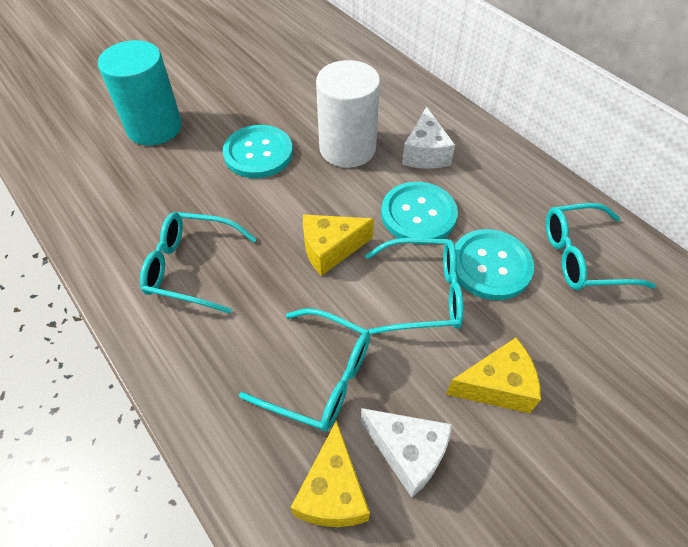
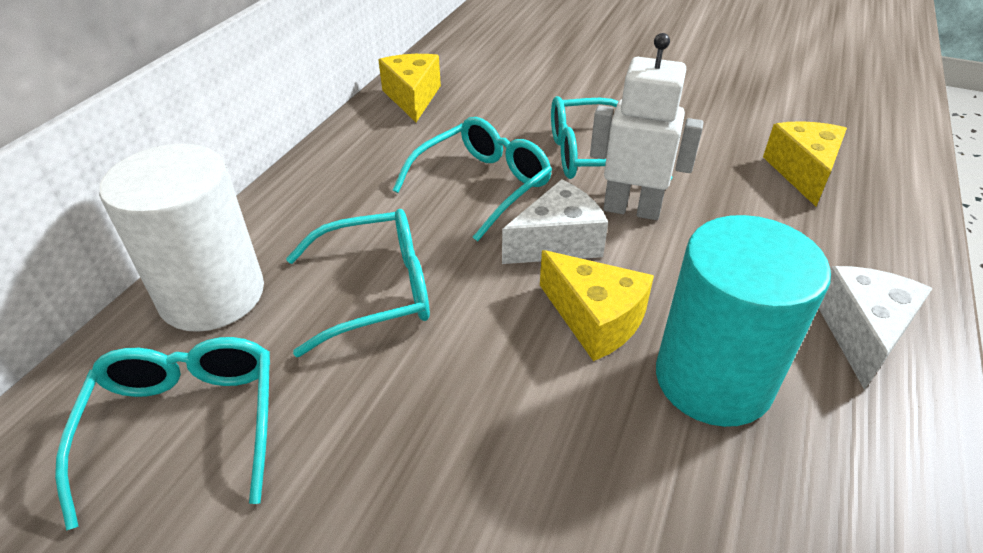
turquoise button: 3 -> 0
white robot: 0 -> 1

